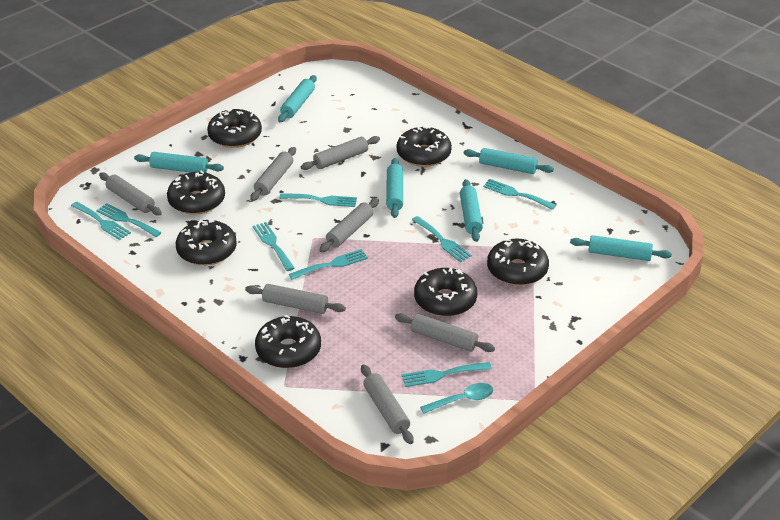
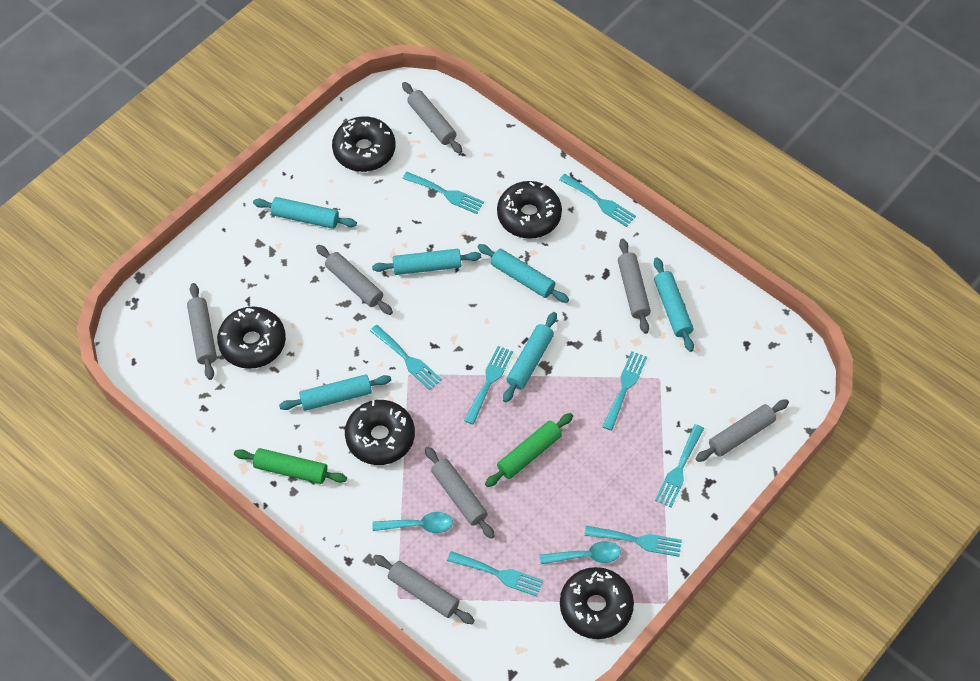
black donut: 7 -> 5
green rolling pin: 0 -> 2
turquoise spoon: 1 -> 2

